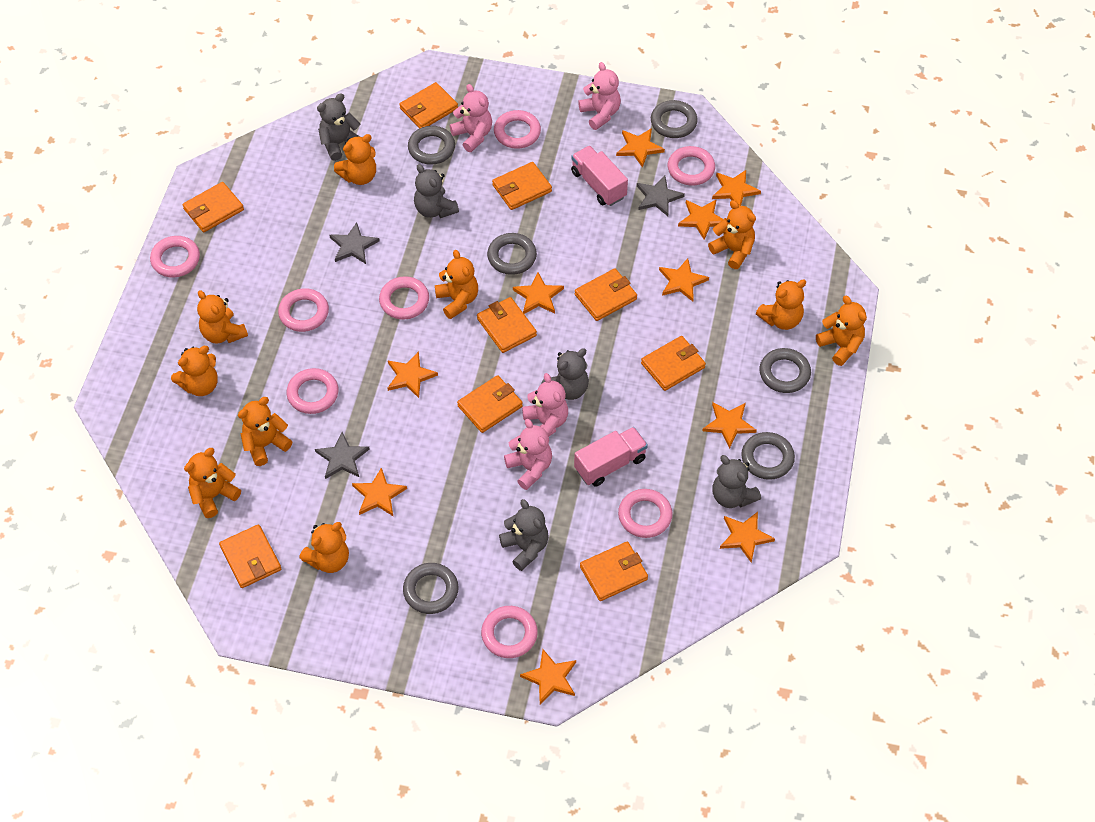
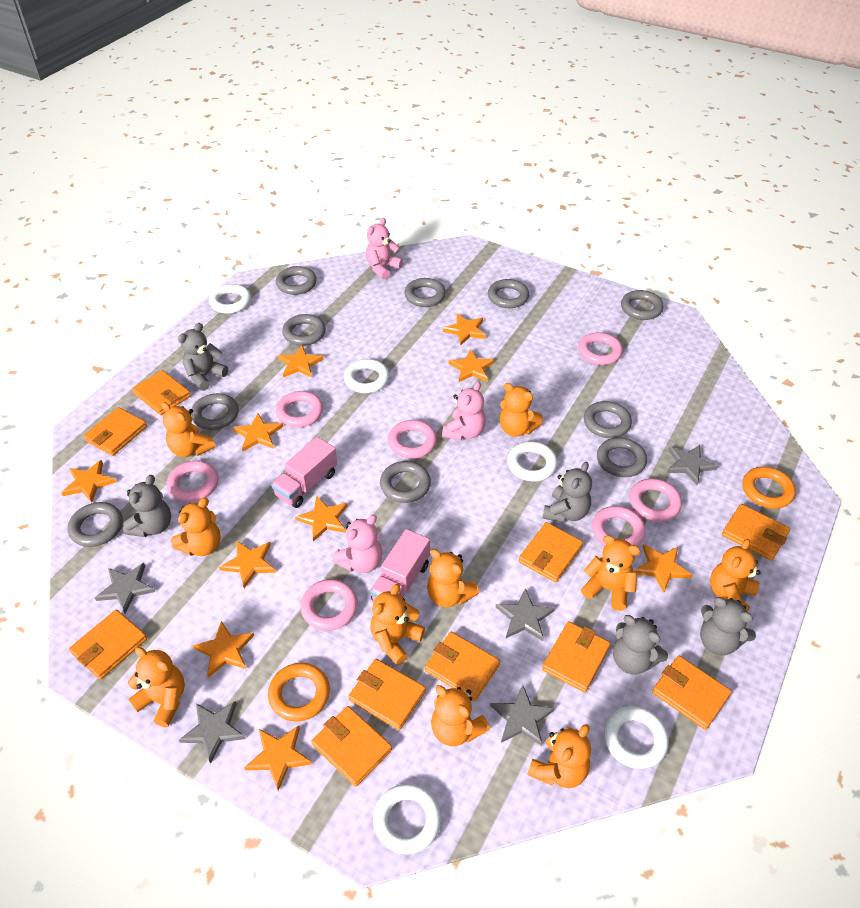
grey ring: 6 -> 10
grey star: 3 -> 5
orange ring: 0 -> 2
orange wallet: 9 -> 10
pink ring: 8 -> 7
pink teddy bear: 4 -> 3
white ring: 0 -> 5

